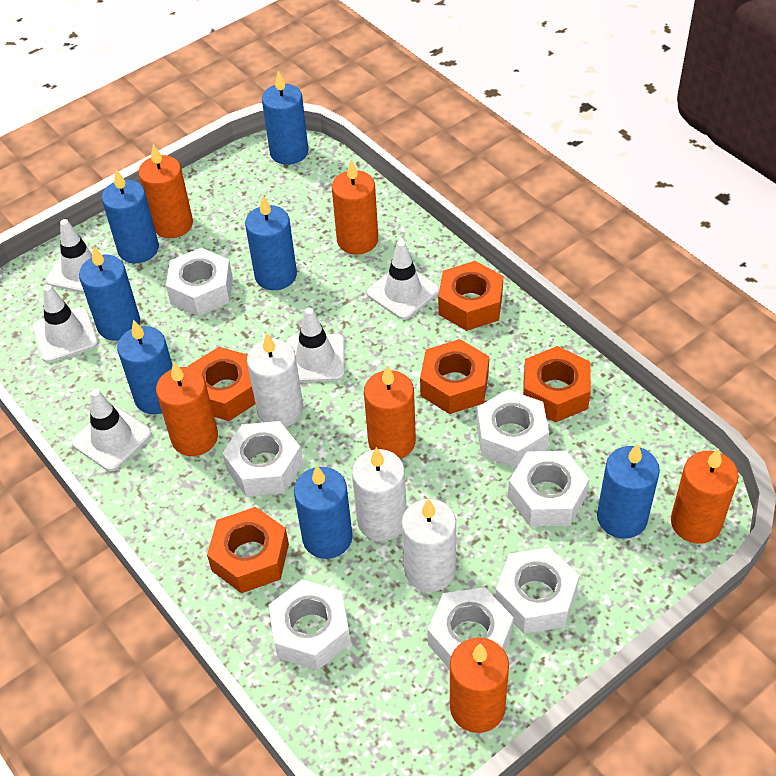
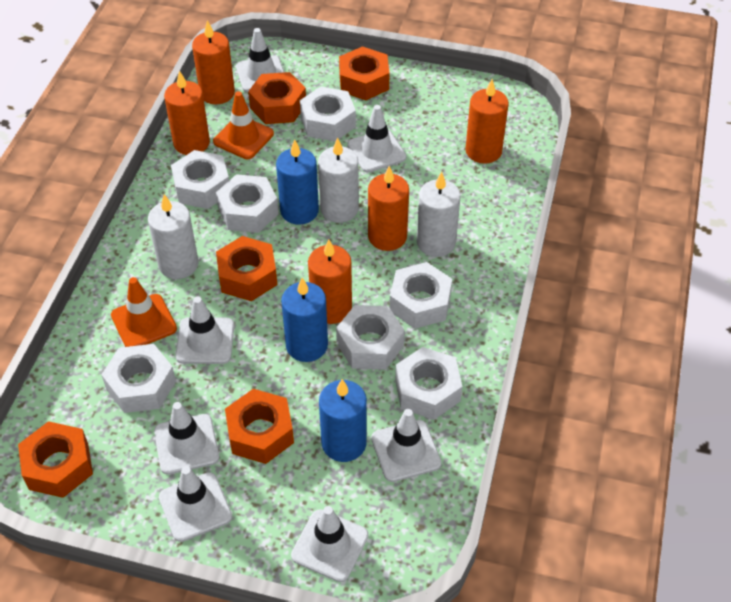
blue candle: 7 -> 3
orange candle: 6 -> 5
orange traffic cone: 0 -> 2
white traffic cone: 5 -> 7

